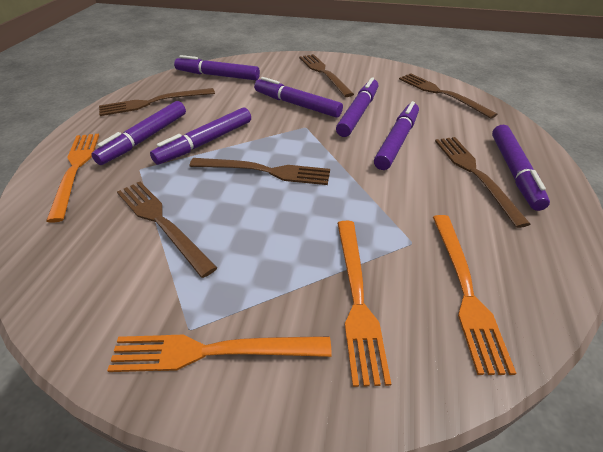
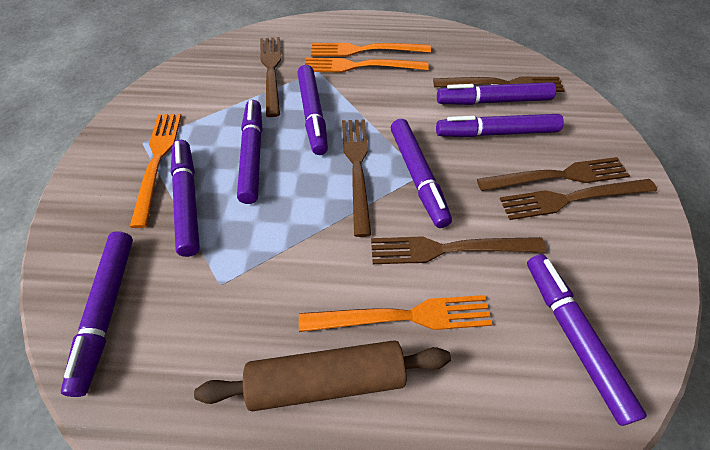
brown rolling pin: 0 -> 1
purple marker: 7 -> 8

